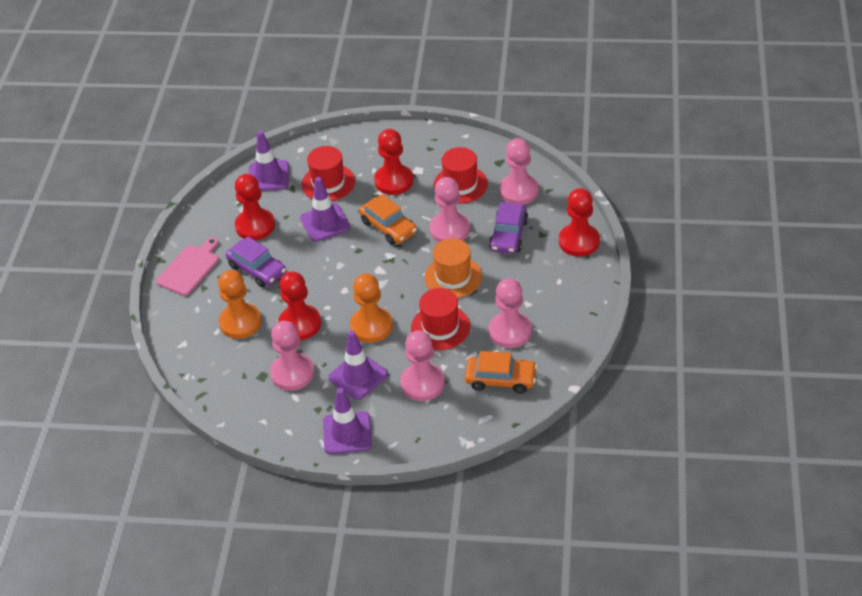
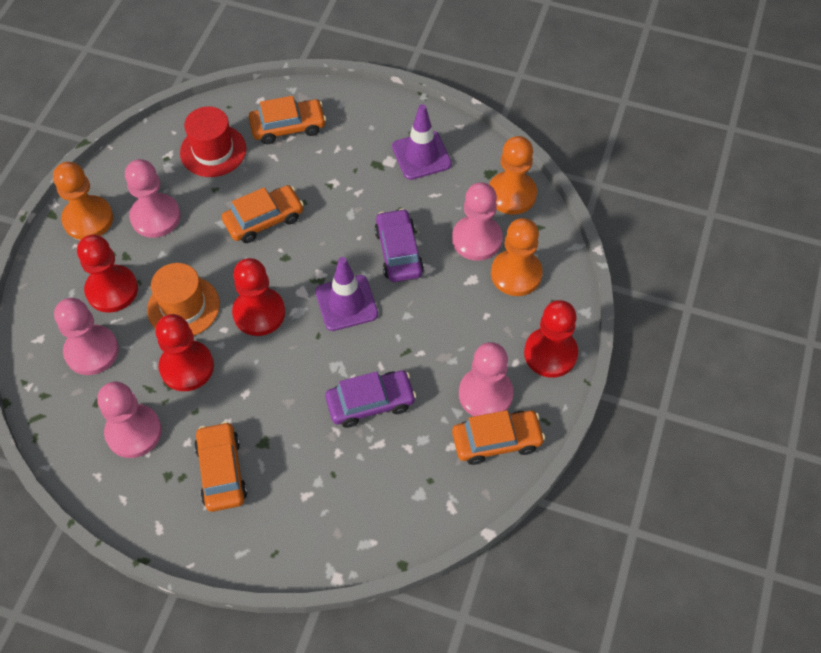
orange car: 2 -> 4
orange pawn: 2 -> 3
pink cutting board: 1 -> 0
purple traffic cone: 4 -> 2
red hat: 3 -> 1

